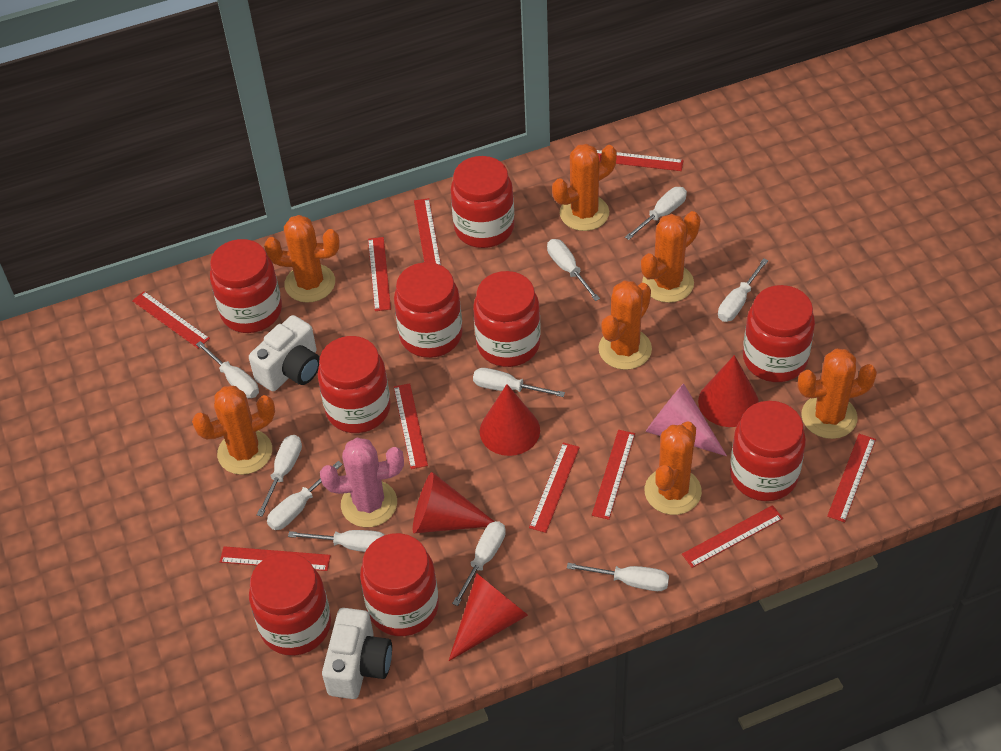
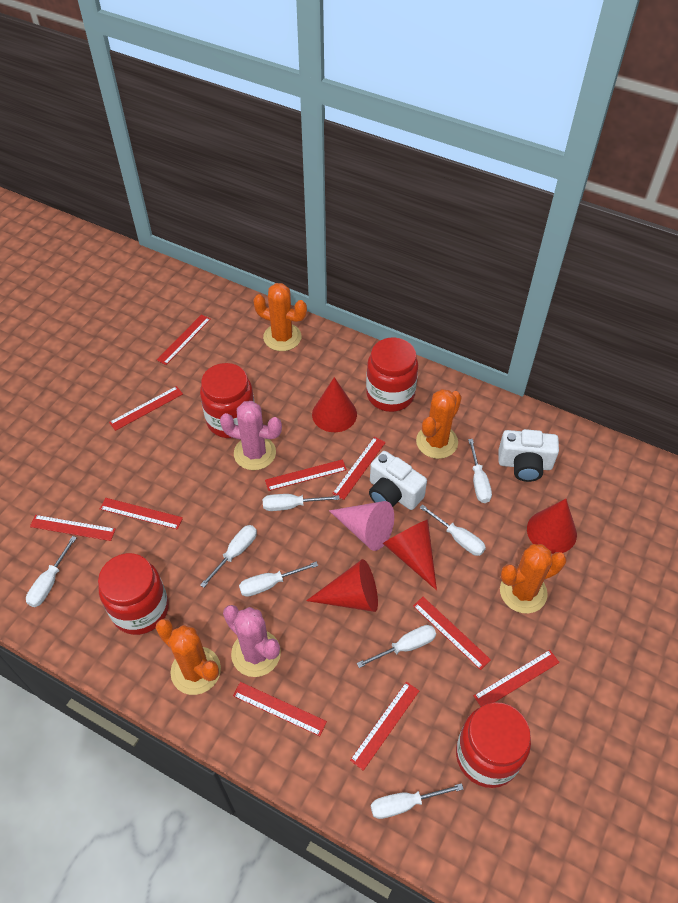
orange cactus: 7 -> 4
pink cactus: 1 -> 2
red jar: 9 -> 4
white screwdriver: 10 -> 8

